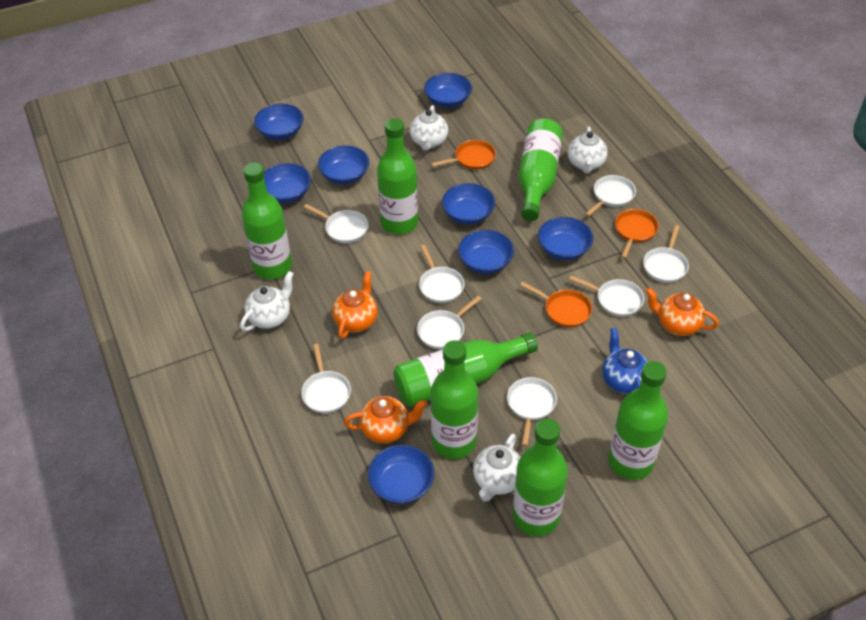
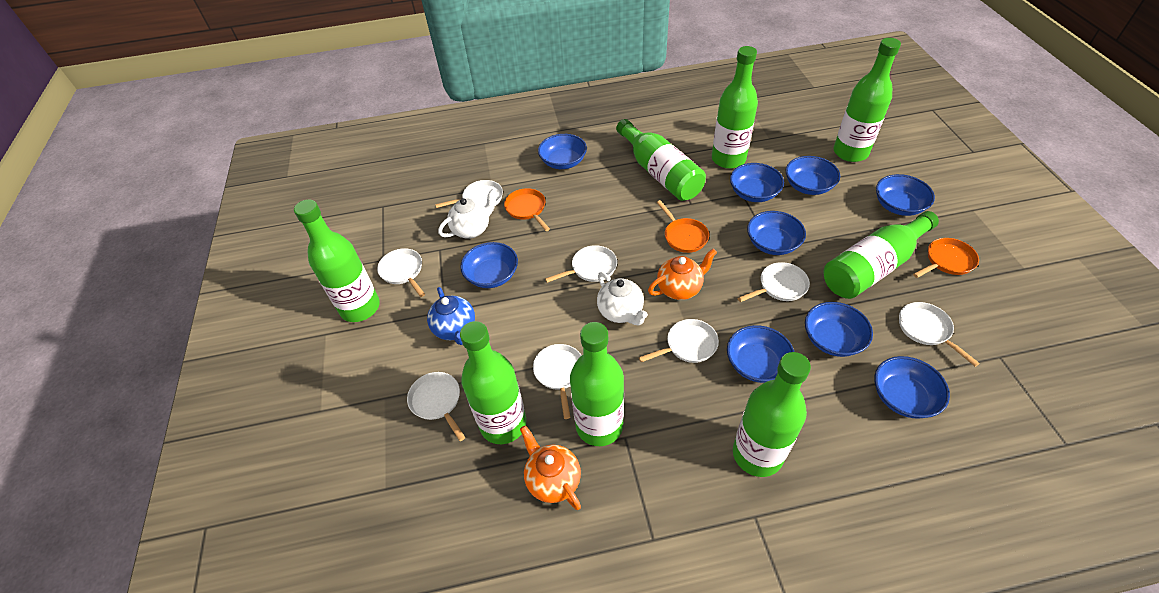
blue bowl: 8 -> 9
green bottle: 7 -> 8
orange teapot: 3 -> 2
white teapot: 4 -> 2

